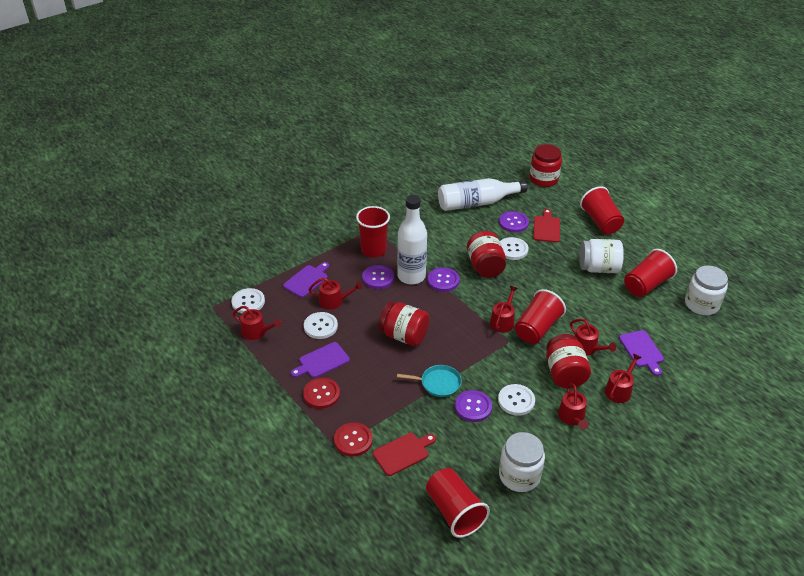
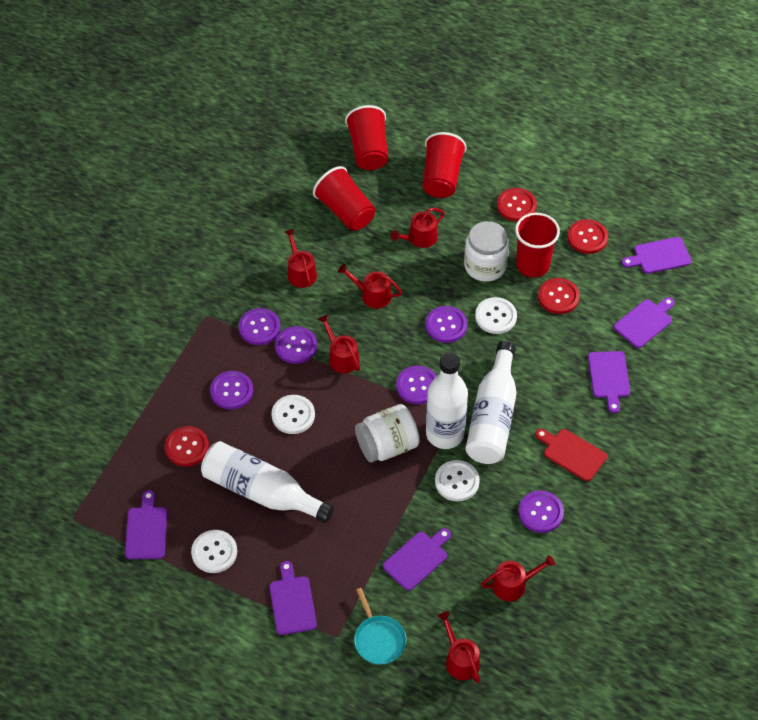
purple button: 4 -> 6
purple cutting board: 3 -> 6
red button: 2 -> 4
red cup: 5 -> 4
red cutting board: 2 -> 1
red jar: 4 -> 0
white bottle: 2 -> 3
white jar: 3 -> 2

